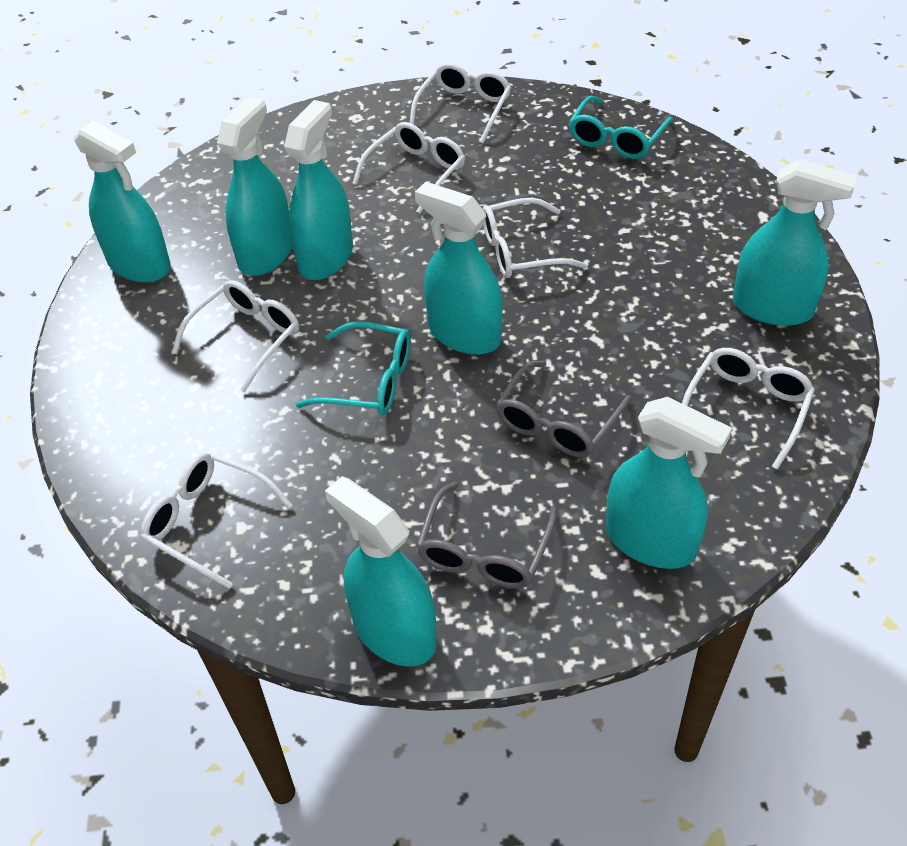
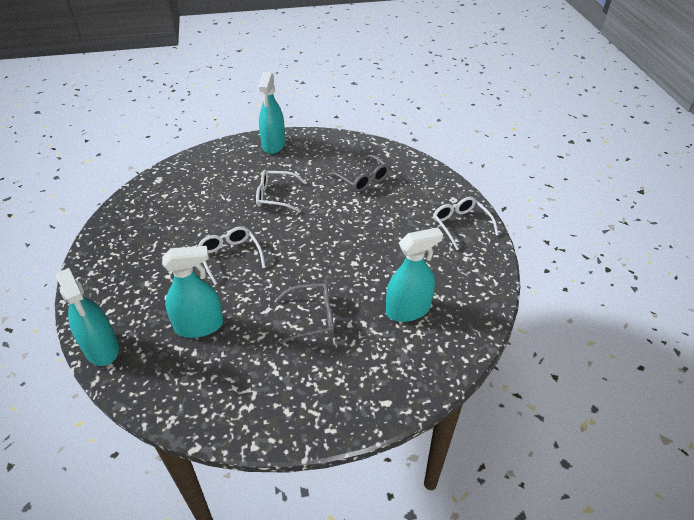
turquoise glasses: 2 -> 0
turquoise spray bottle: 7 -> 4
white glasses: 6 -> 3

